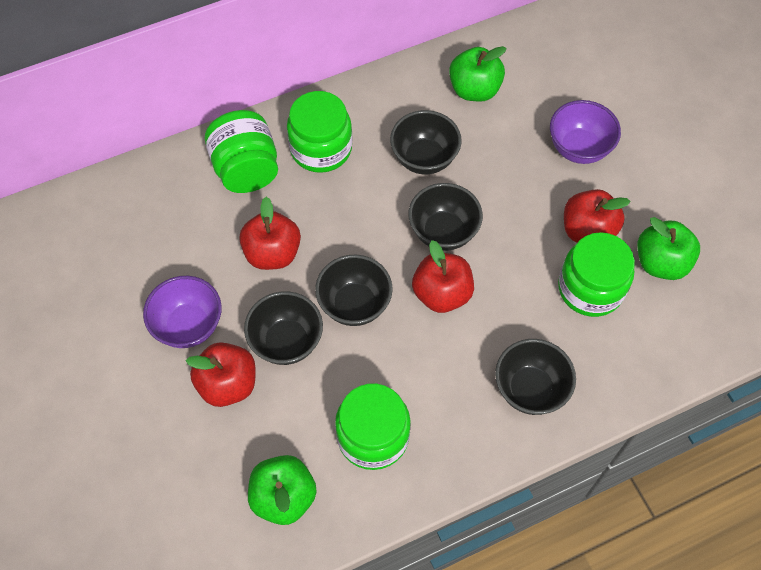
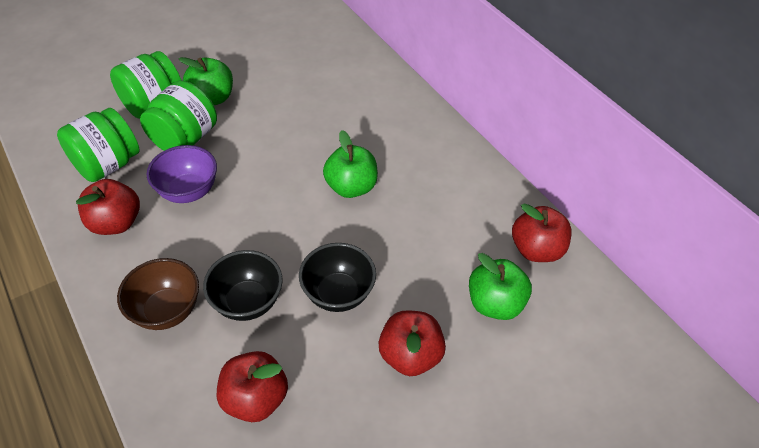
black bowl: 5 -> 2
brown bowl: 0 -> 1
green jar: 4 -> 3
purple bowl: 2 -> 1

